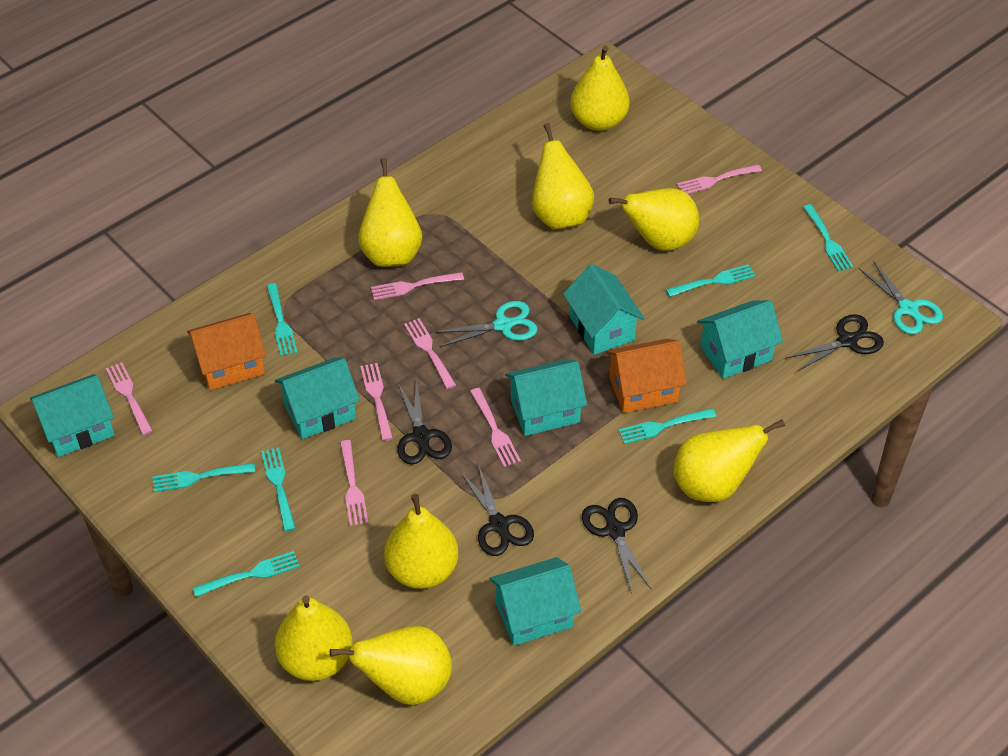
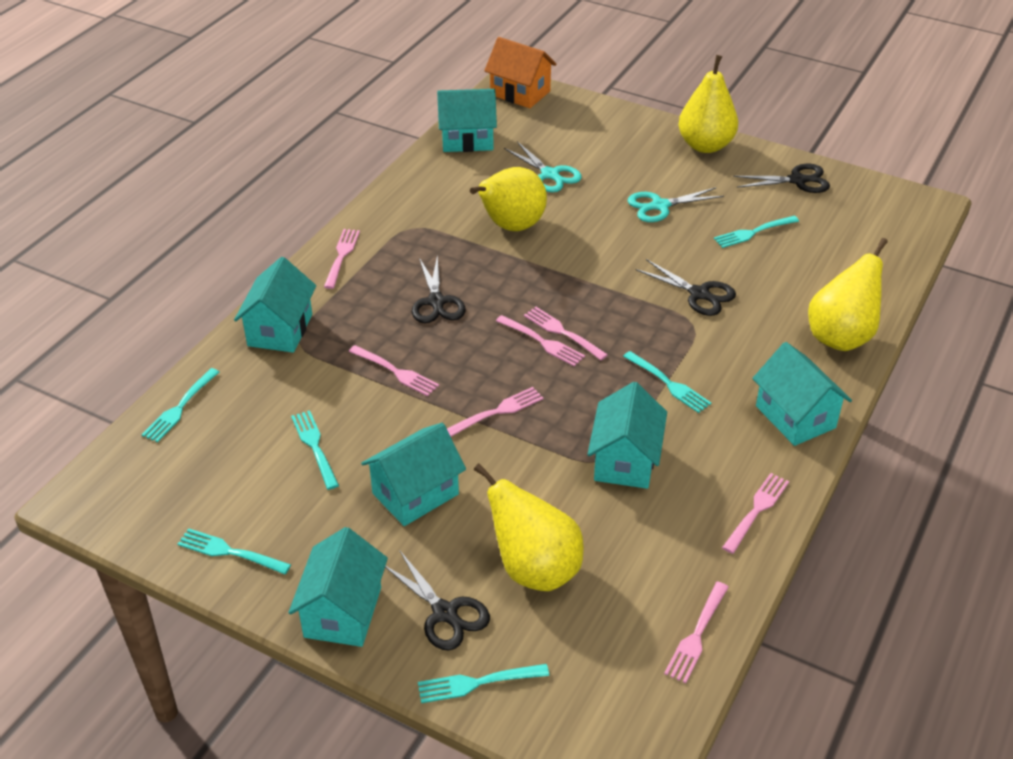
orange house: 2 -> 1
turquoise fork: 7 -> 6
yellow pear: 8 -> 4

